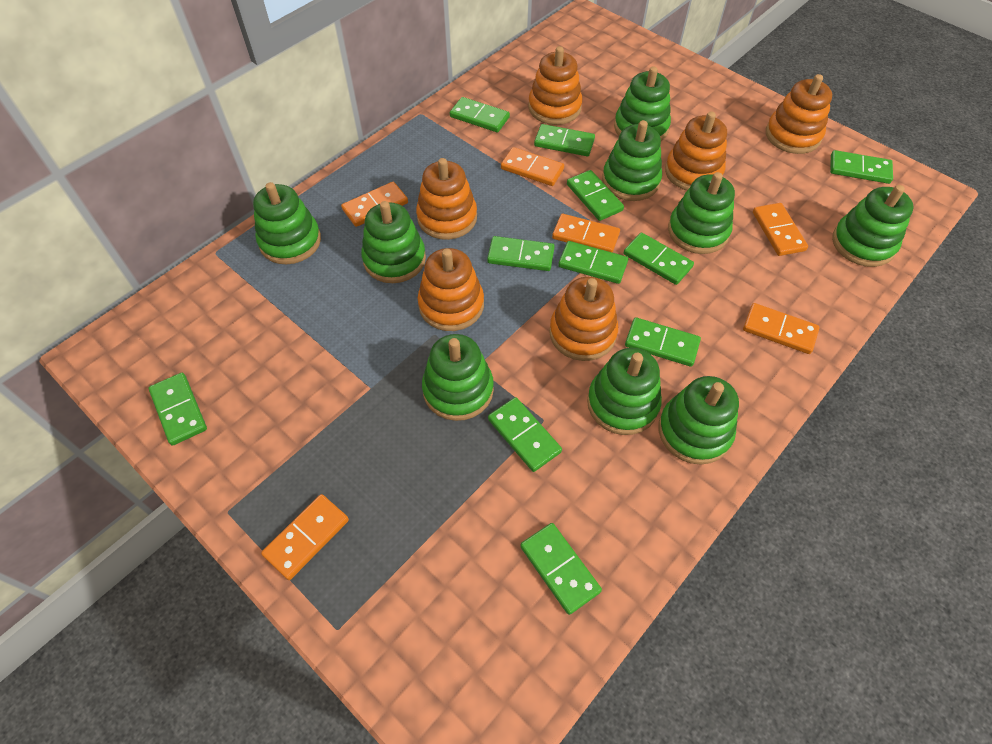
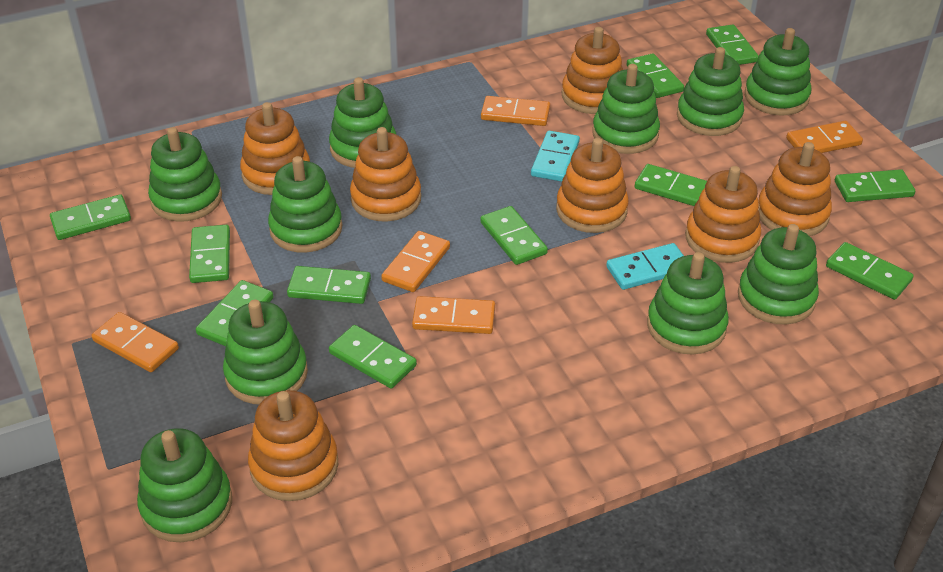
green stacking toy: 9 -> 10
orange domino: 6 -> 5
orange stacking toy: 6 -> 7
turquoise domino: 0 -> 2

